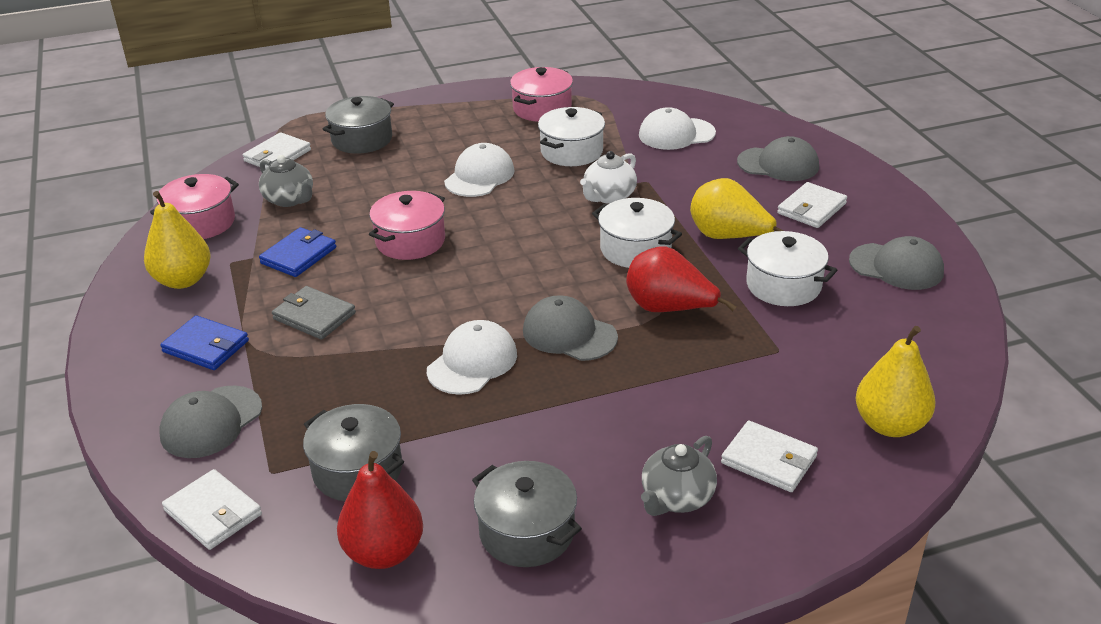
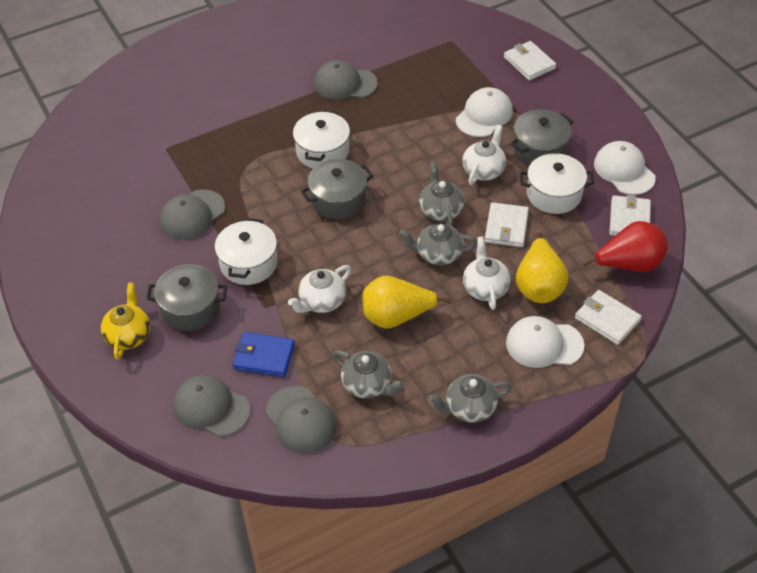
blue wallet: 2 -> 1
grey teapot: 2 -> 4
grey wallet: 1 -> 0
pink pot: 3 -> 0
red pear: 2 -> 1
white teapot: 1 -> 3
yellow pear: 3 -> 2
yellow teapot: 0 -> 1

